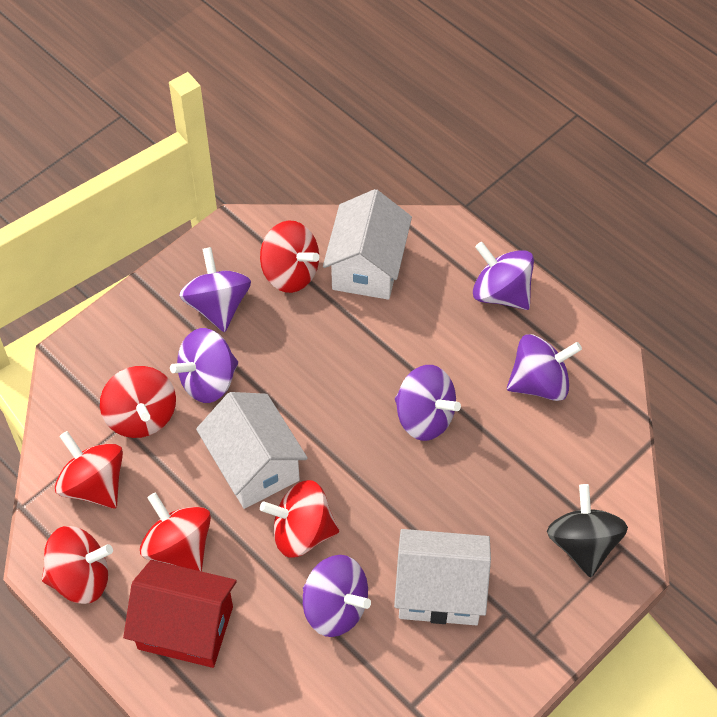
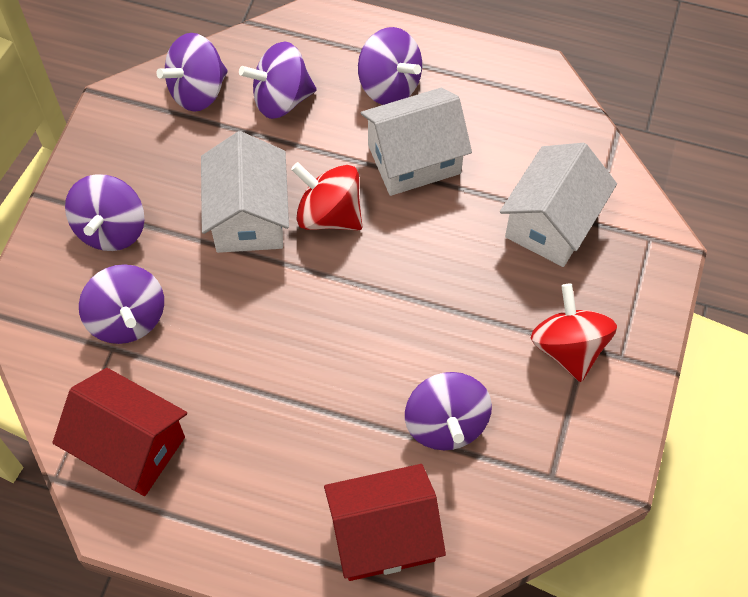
black spinning top: 1 -> 0
red house: 1 -> 2
red spinning top: 6 -> 2

